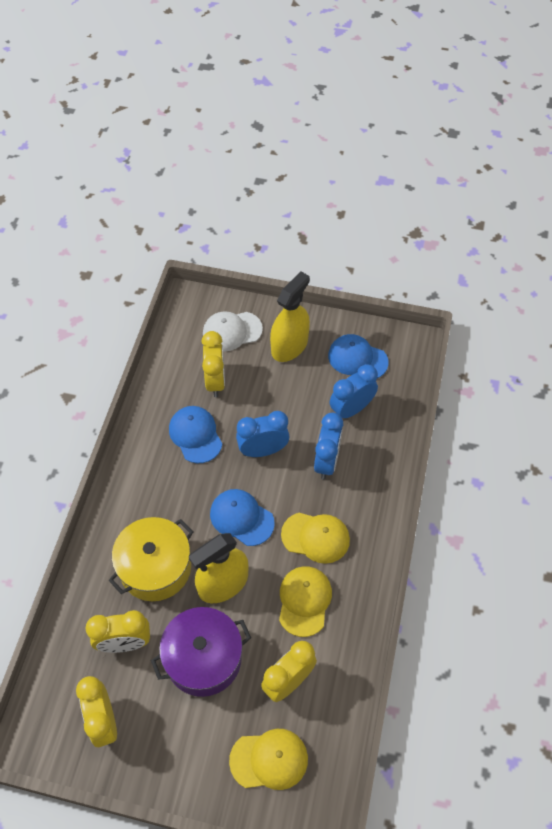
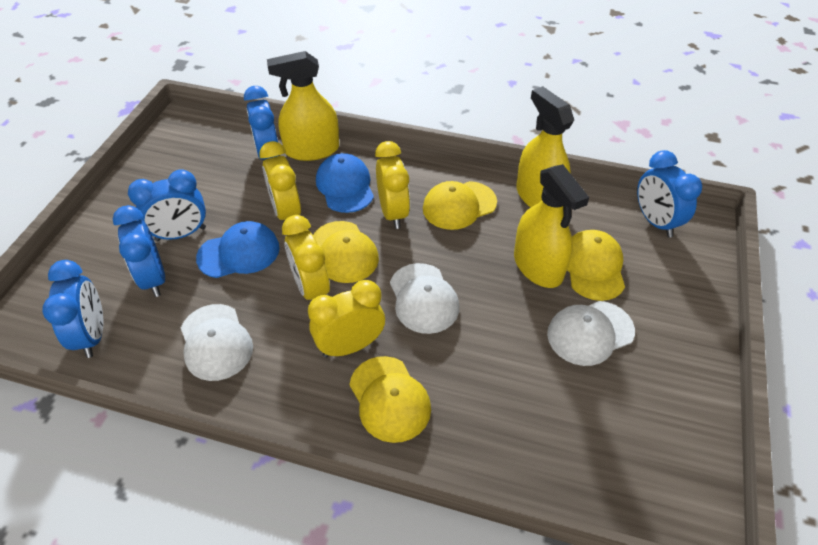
blue cap: 3 -> 2
blue clock: 3 -> 5
purple pot: 1 -> 0
white cap: 1 -> 3
yellow cap: 3 -> 4
yellow pot: 1 -> 0
yellow spray bottle: 2 -> 3

